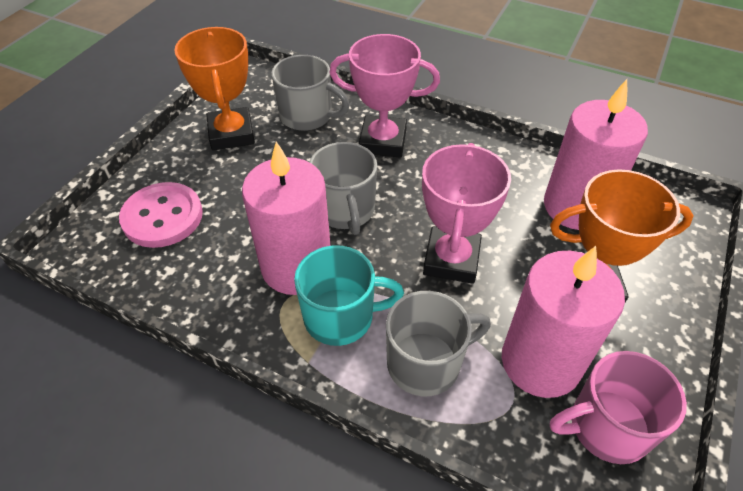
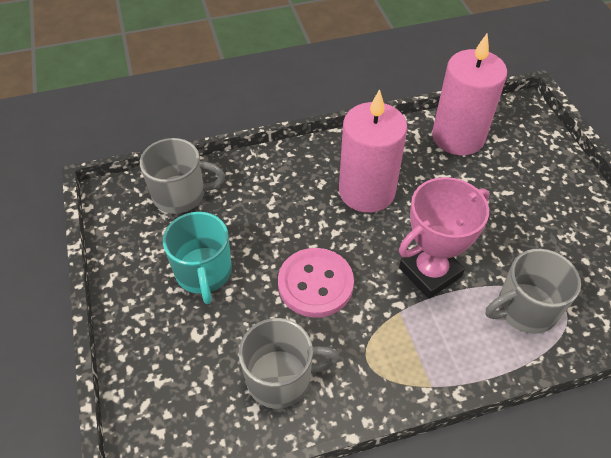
orange trophy: 2 -> 0
pink candle: 3 -> 2
pink mug: 1 -> 0
pink trophy: 2 -> 1

